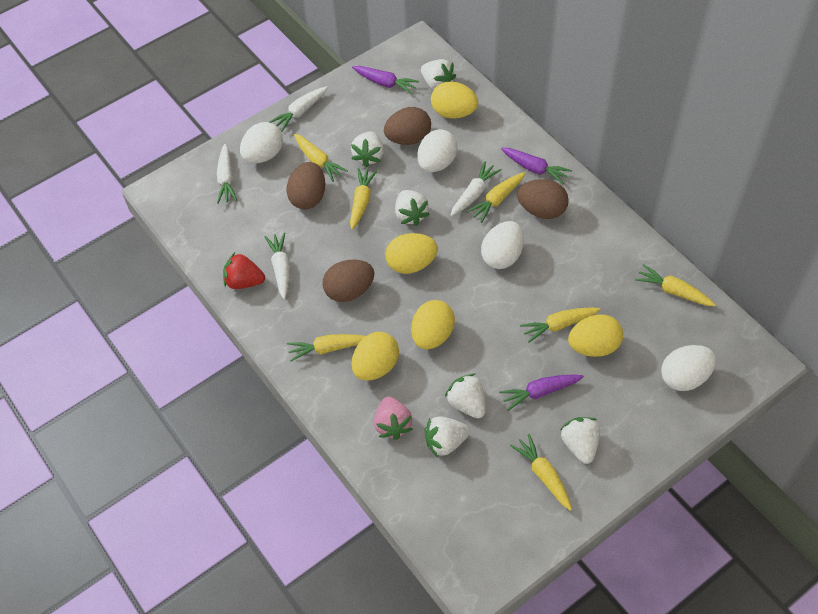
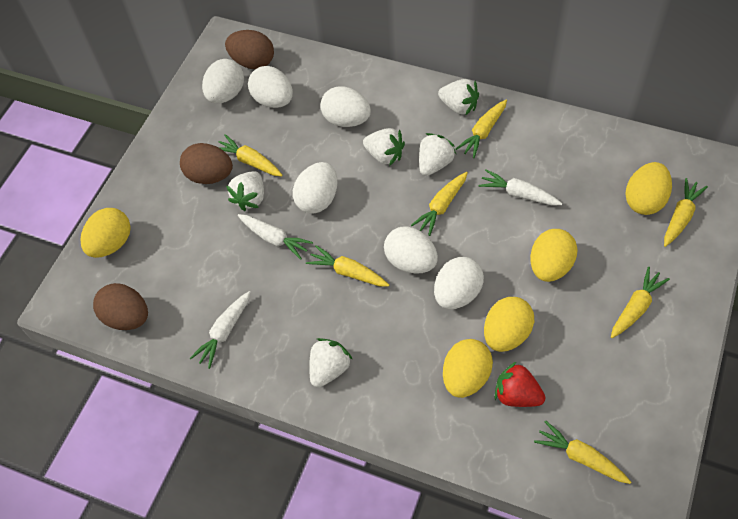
brown egg: 4 -> 3
pink strawberry: 1 -> 0
purple carrot: 3 -> 0
white carrot: 4 -> 3
white egg: 4 -> 6
white strawberry: 6 -> 5

